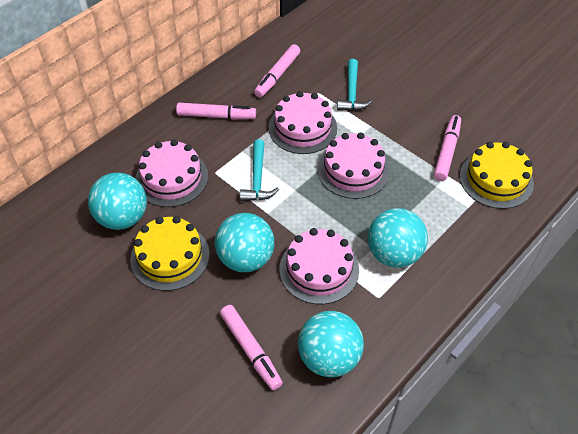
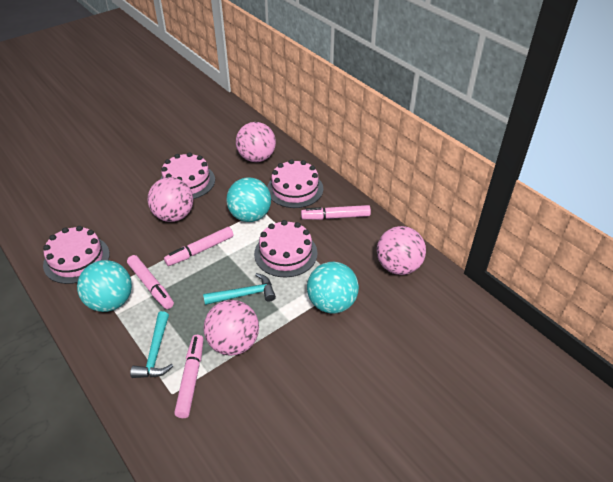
pink ball: 0 -> 4
turquoise ball: 4 -> 3
yellow cake: 2 -> 0

